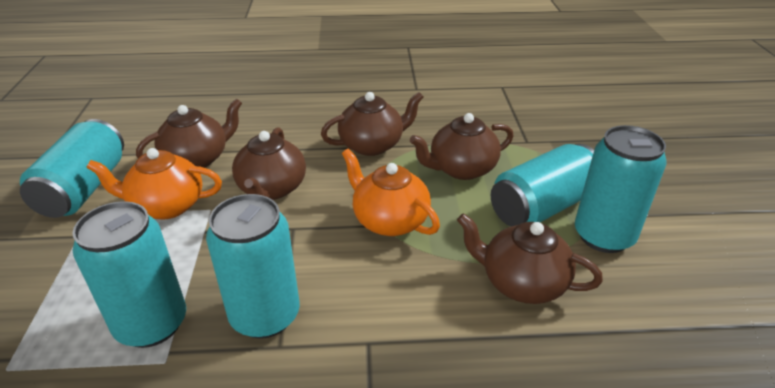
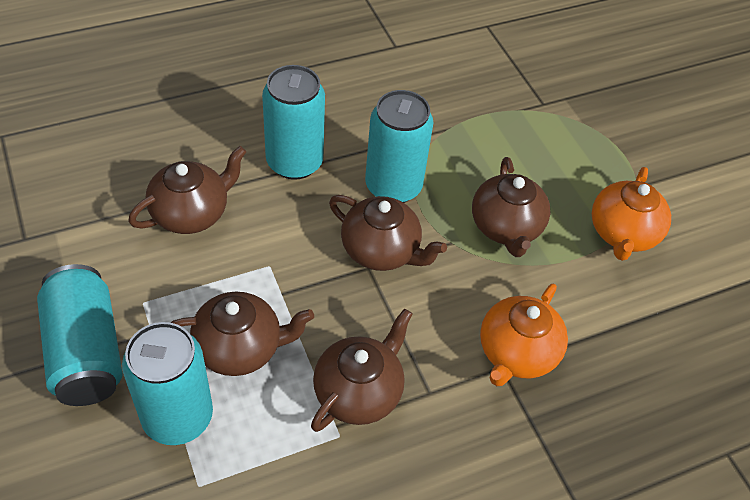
turquoise can: 5 -> 4

